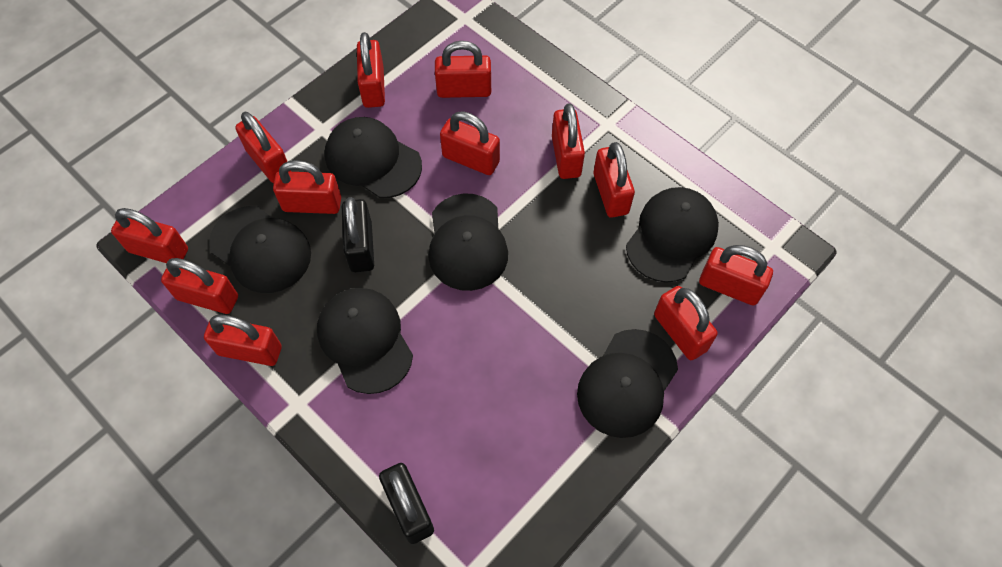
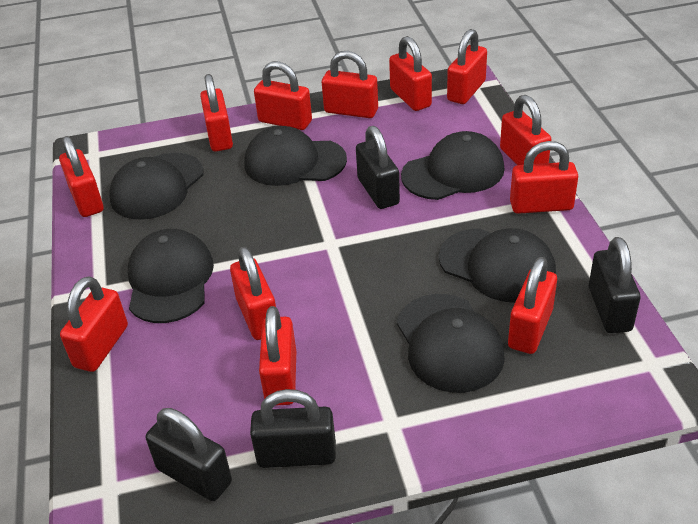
black padlock: 2 -> 4

